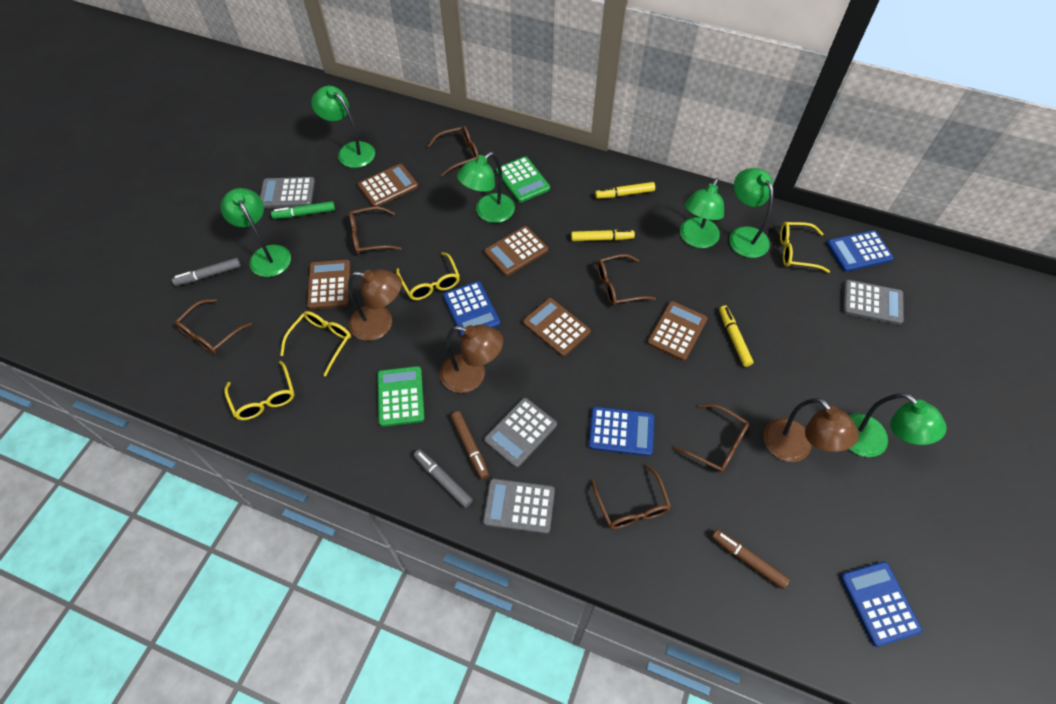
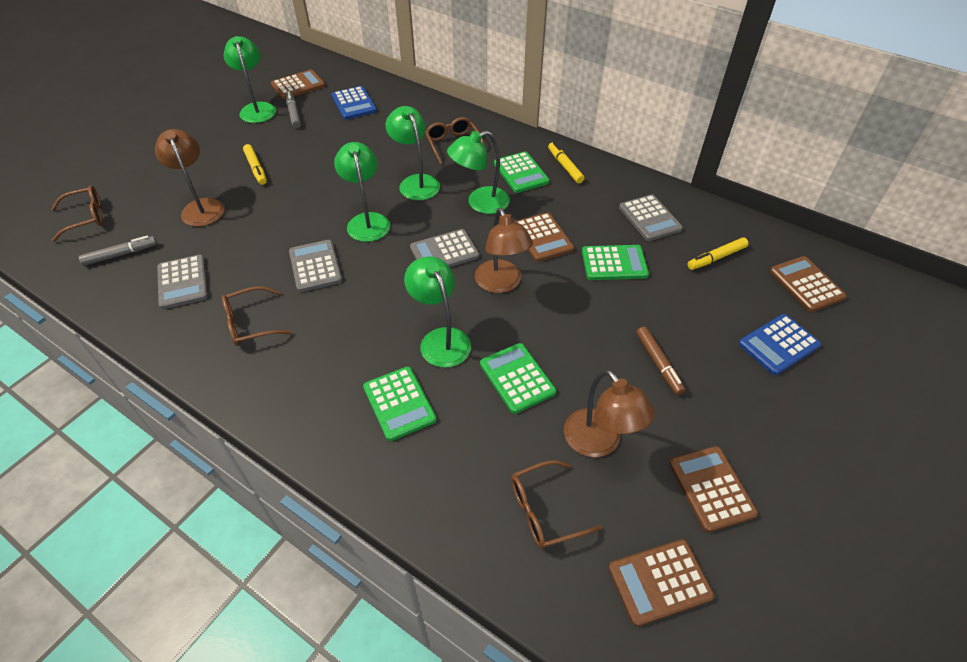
blue calculator: 4 -> 2
brown glasses: 6 -> 4
brown marker: 2 -> 1
green calculator: 2 -> 4
green lamp: 6 -> 5
green marker: 1 -> 0
yellow glasses: 4 -> 0

